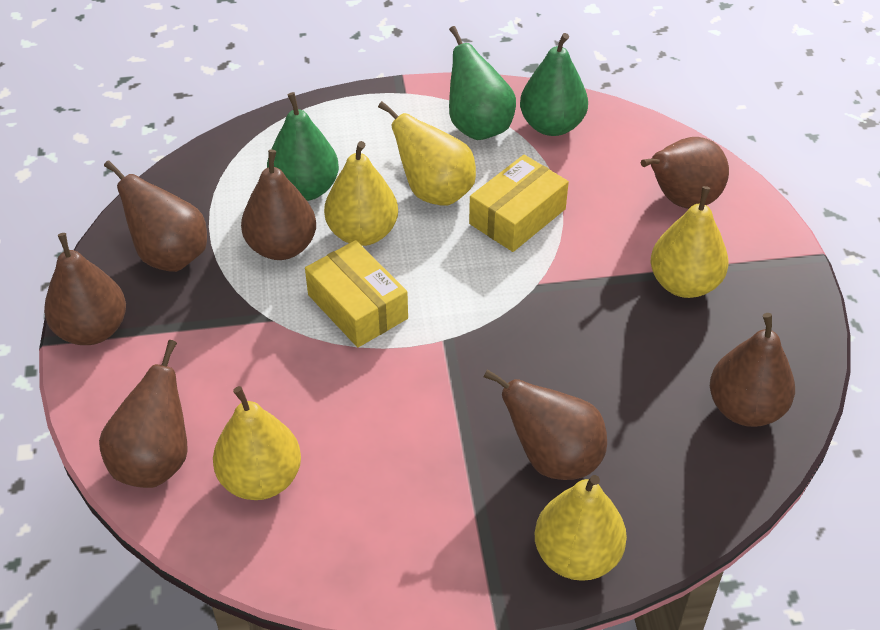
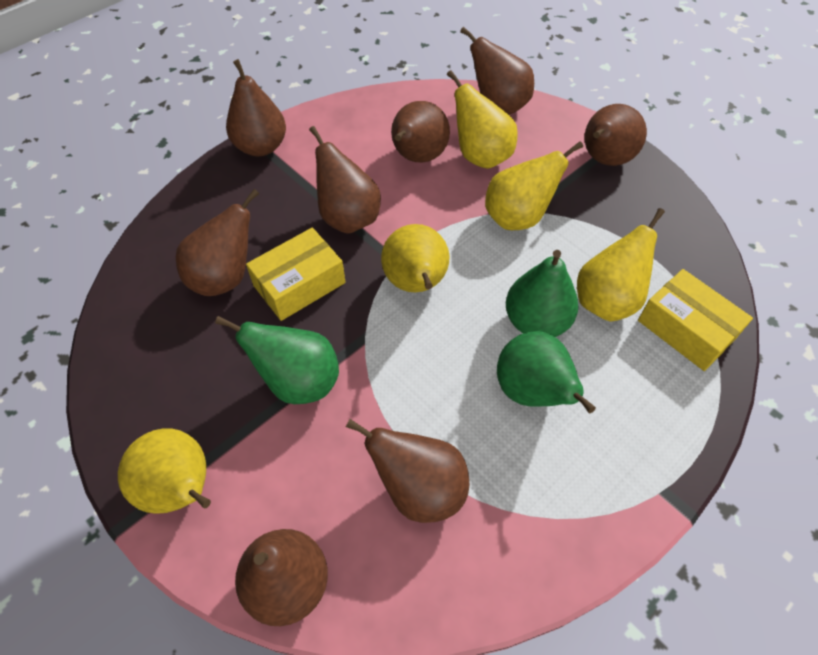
brown pear: 7 -> 8

